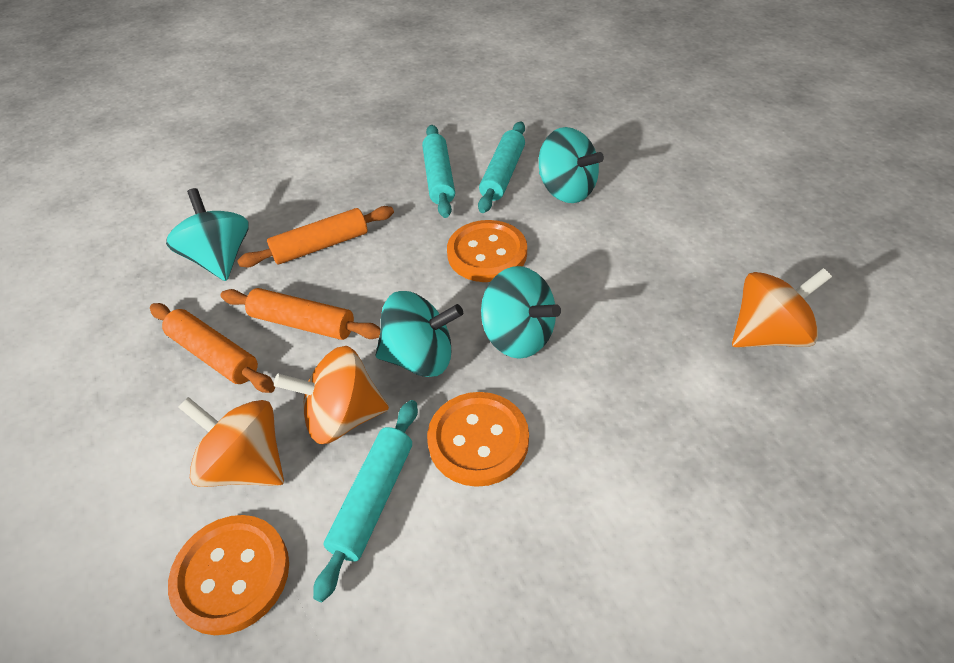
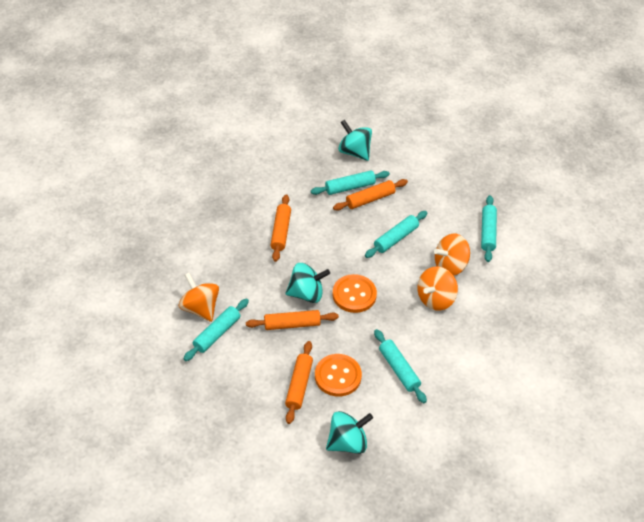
orange button: 3 -> 2
orange rolling pin: 3 -> 4
turquoise rolling pin: 3 -> 5
turquoise spinning top: 4 -> 3

